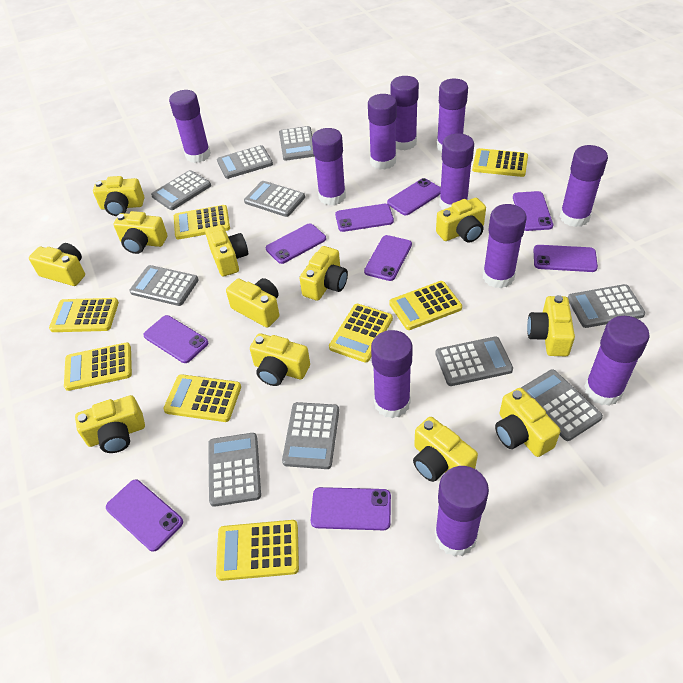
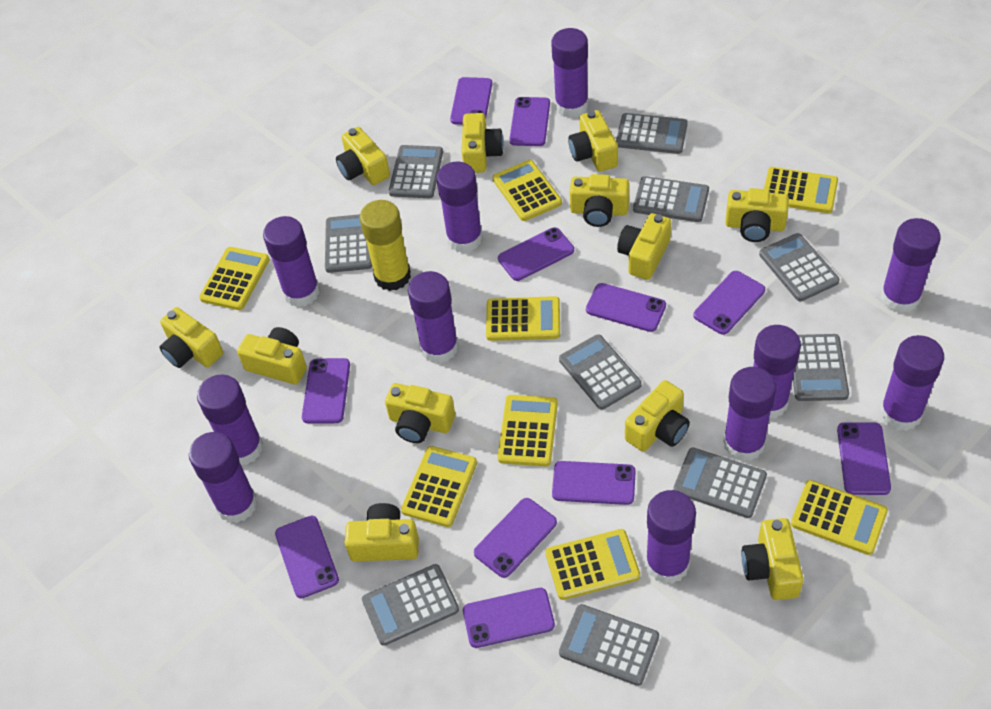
purple phone: 9 -> 11
yellow glue stick: 0 -> 1

